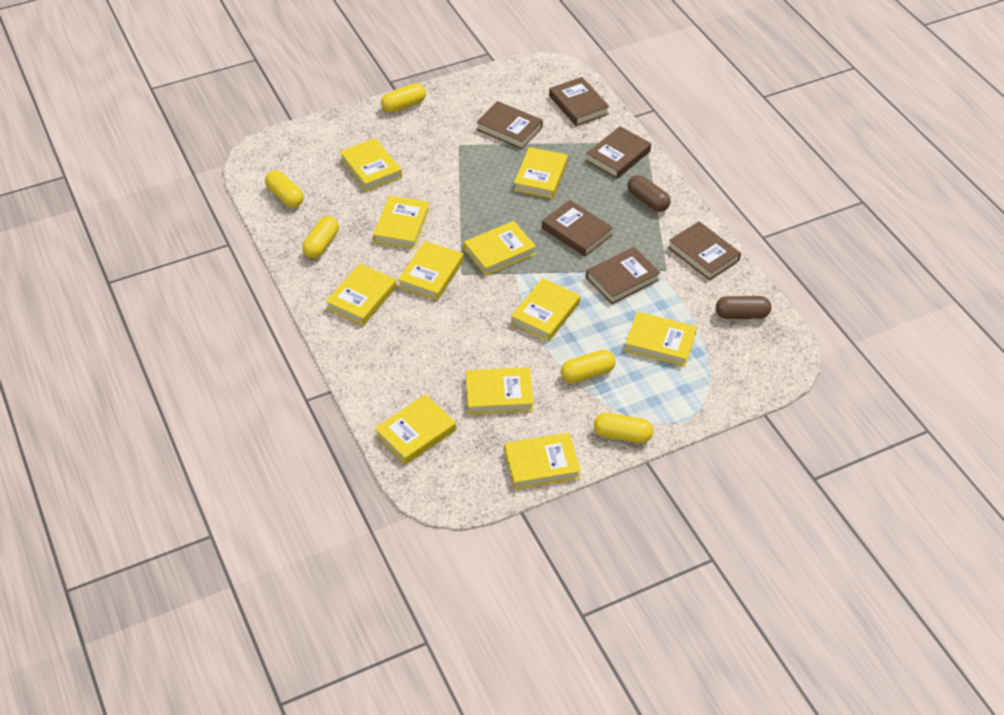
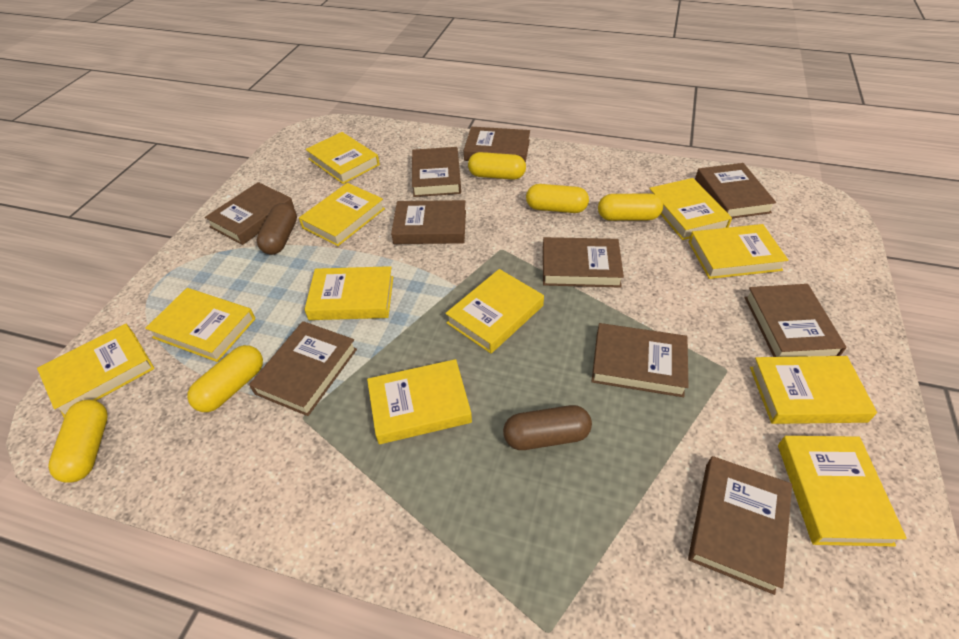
brown book: 6 -> 10

